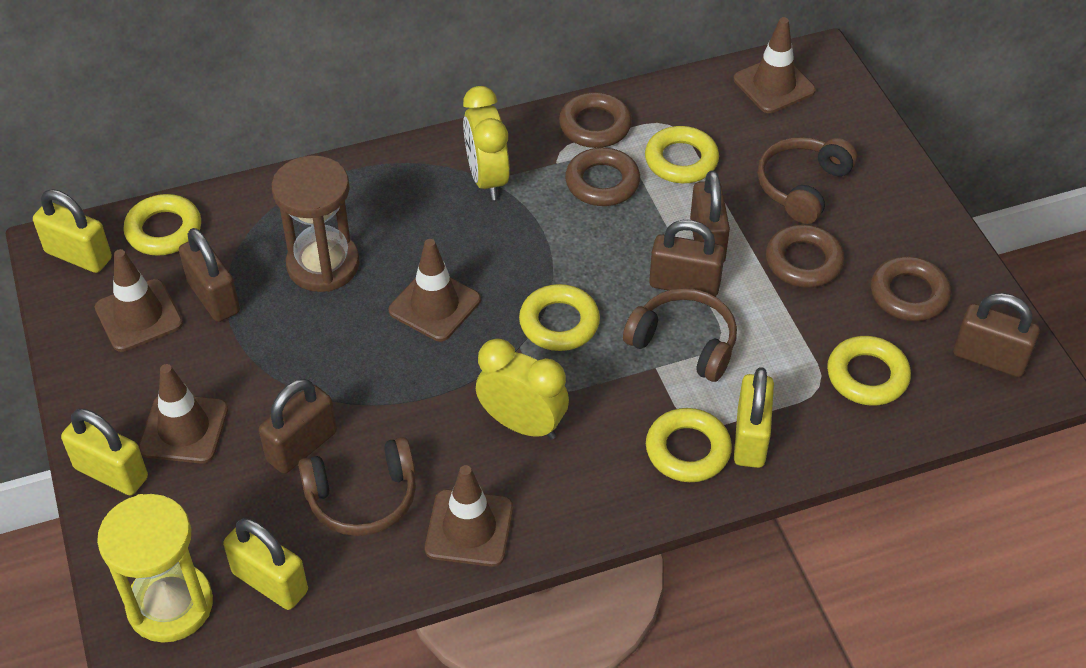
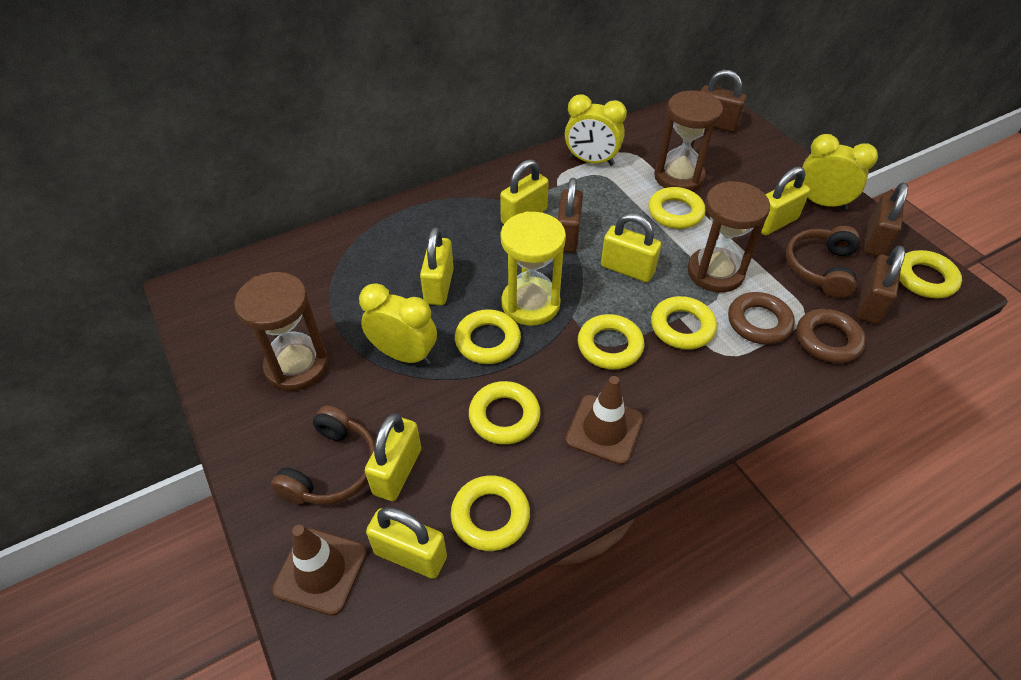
brown headphones: 3 -> 2
brown hourglass: 1 -> 3
brown padlock: 5 -> 4
brown ring: 4 -> 2
brown traffic cone: 5 -> 2
yellow clock: 2 -> 3
yellow padlock: 4 -> 6
yellow ring: 5 -> 7

